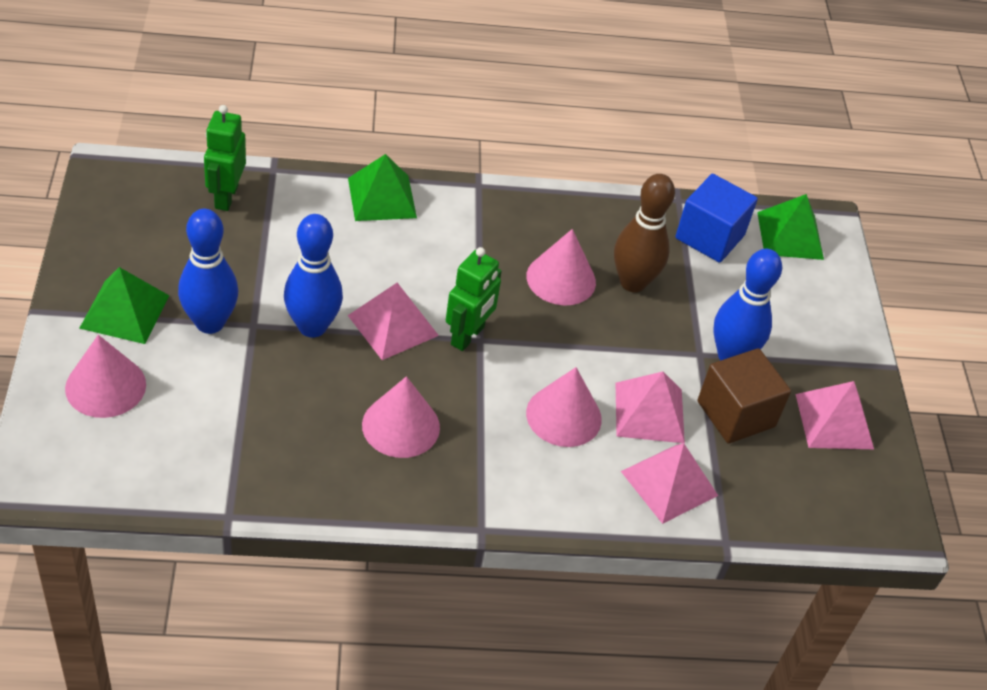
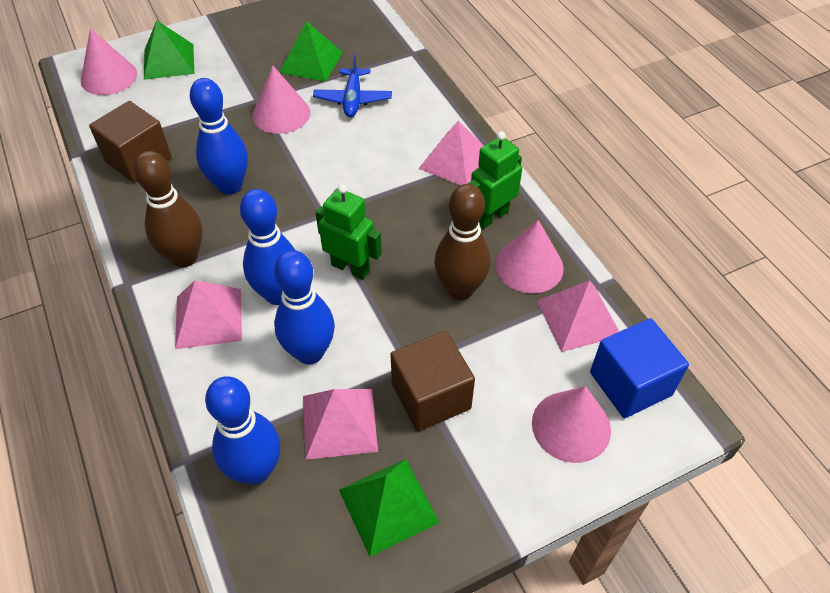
blue bowling pin: 3 -> 4
blue plane: 0 -> 1
brown bowling pin: 1 -> 2
brown cube: 1 -> 2

